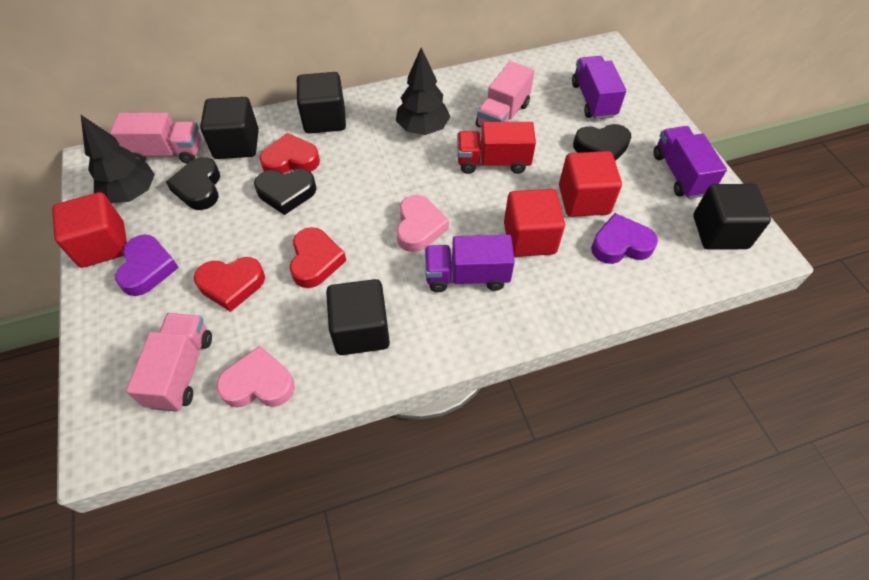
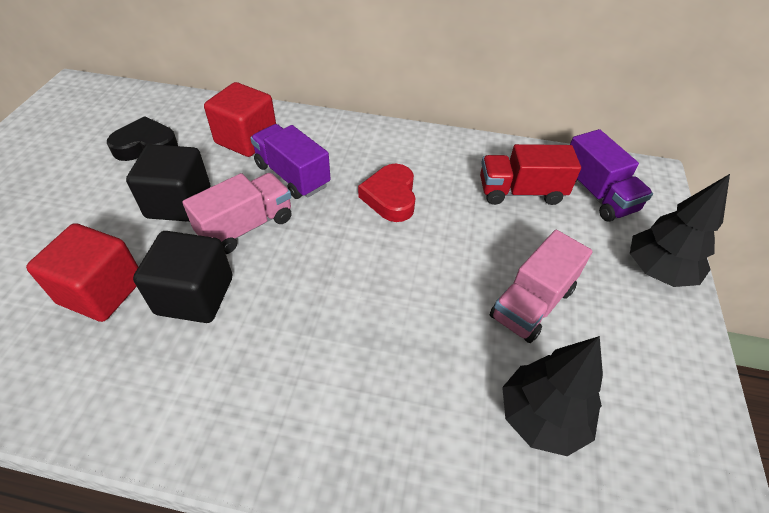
black cube: 4 -> 2
black heart: 3 -> 1
pink heart: 2 -> 0
pink truck: 3 -> 2
purple heart: 2 -> 0
purple truck: 3 -> 2
red cube: 3 -> 2
red heart: 3 -> 1

